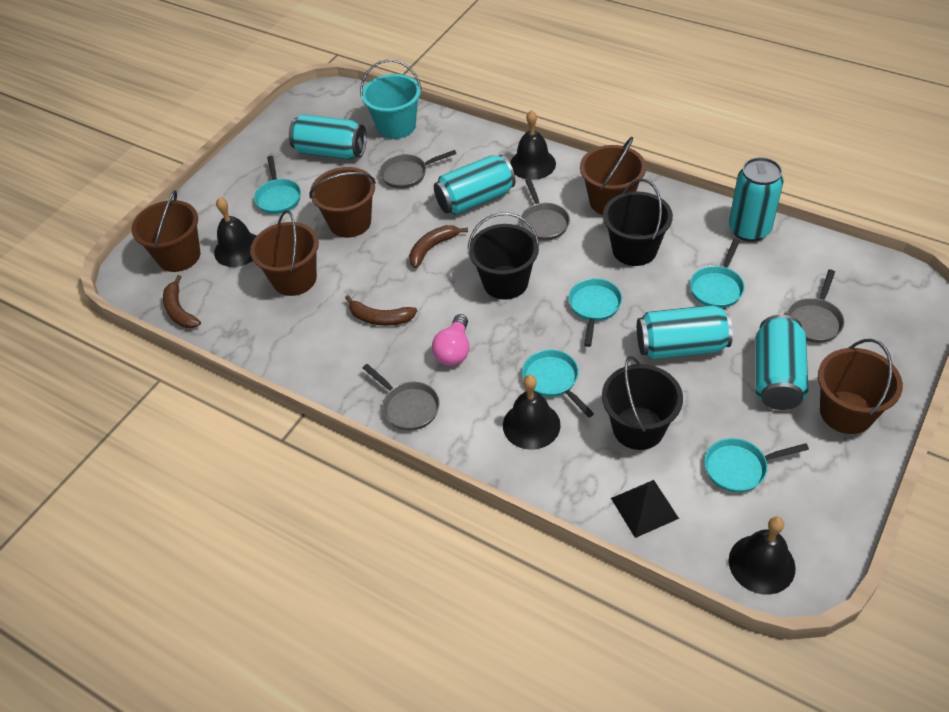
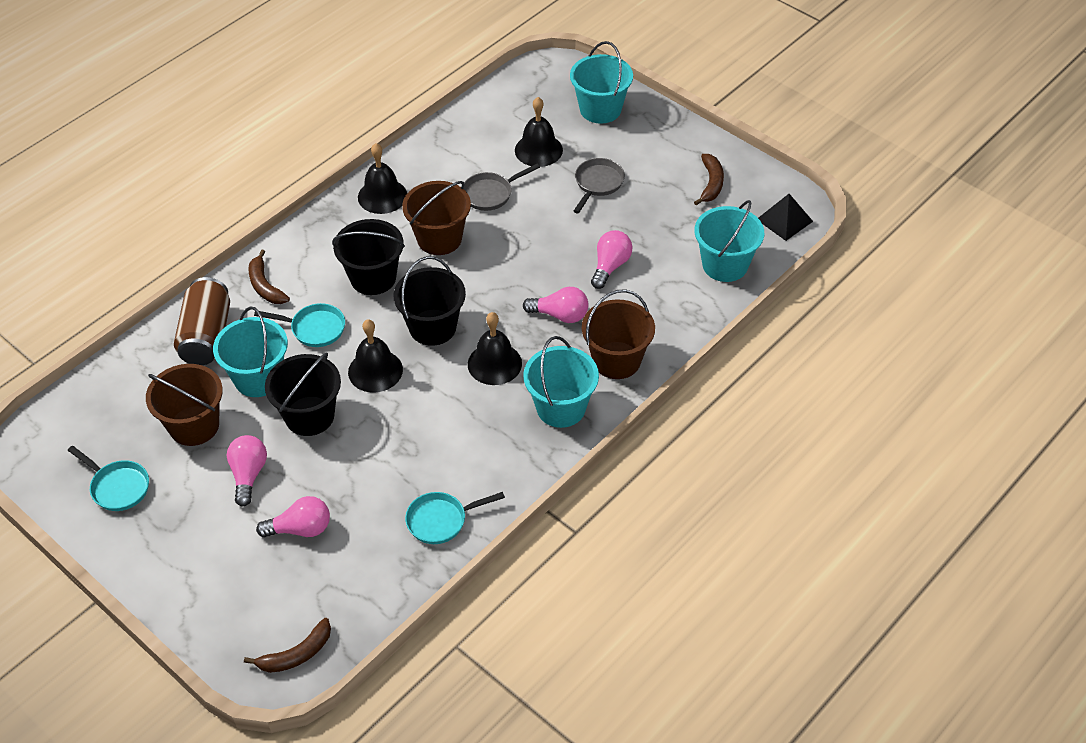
brown bucket: 5 -> 3
brown can: 0 -> 1
grey pan: 4 -> 2
pink light bulb: 1 -> 4
turquoise bucket: 1 -> 4
turquoise can: 5 -> 0
turquoise pan: 5 -> 3

